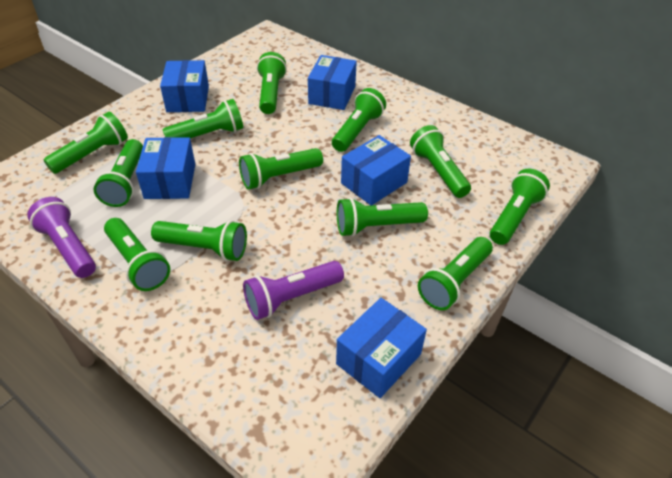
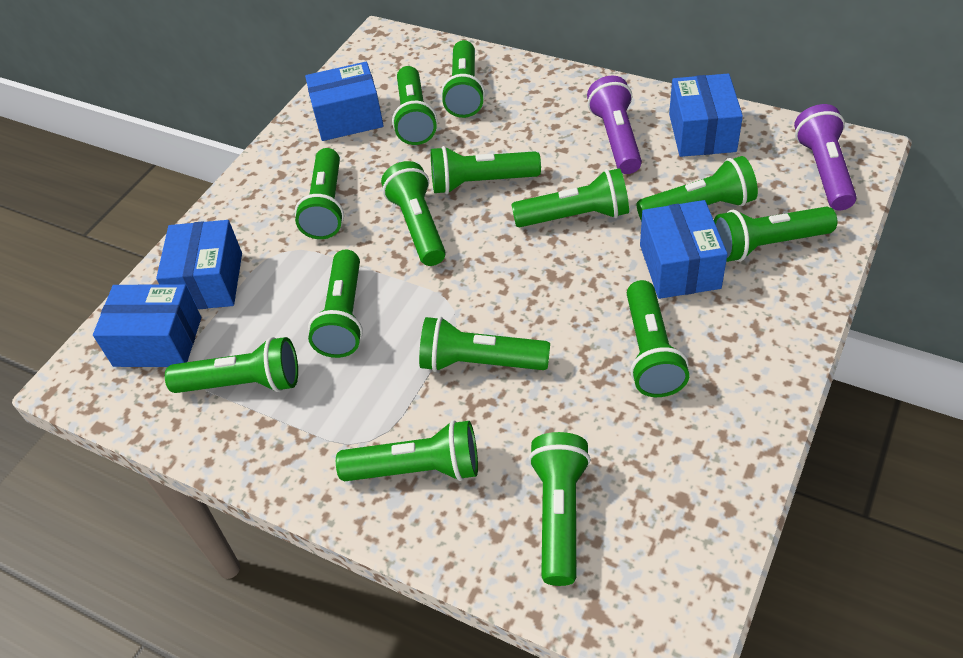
green flashlight: 12 -> 14

